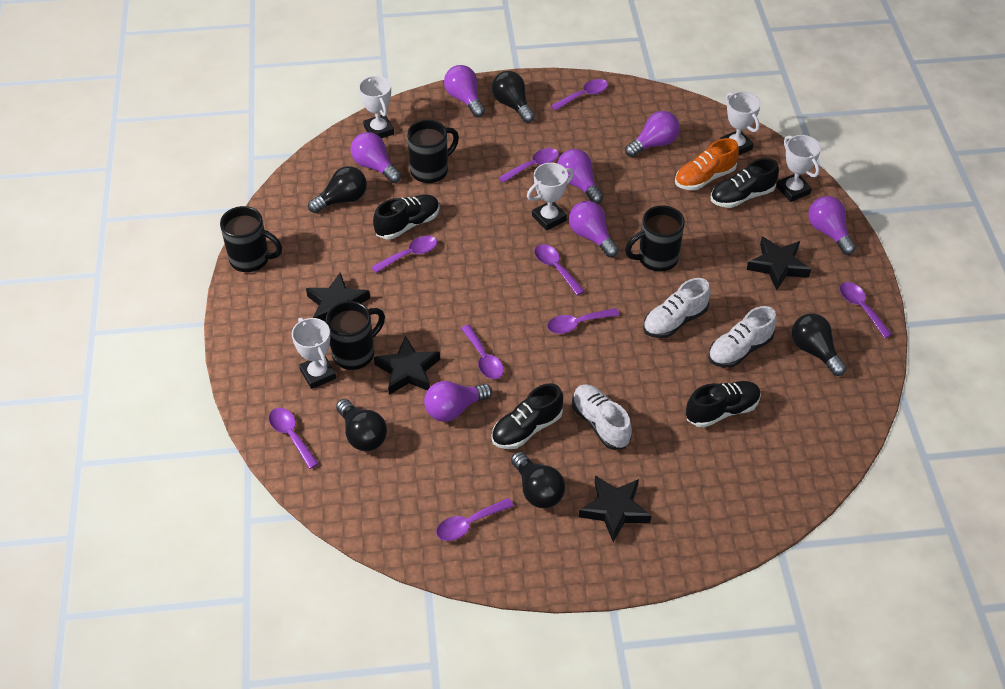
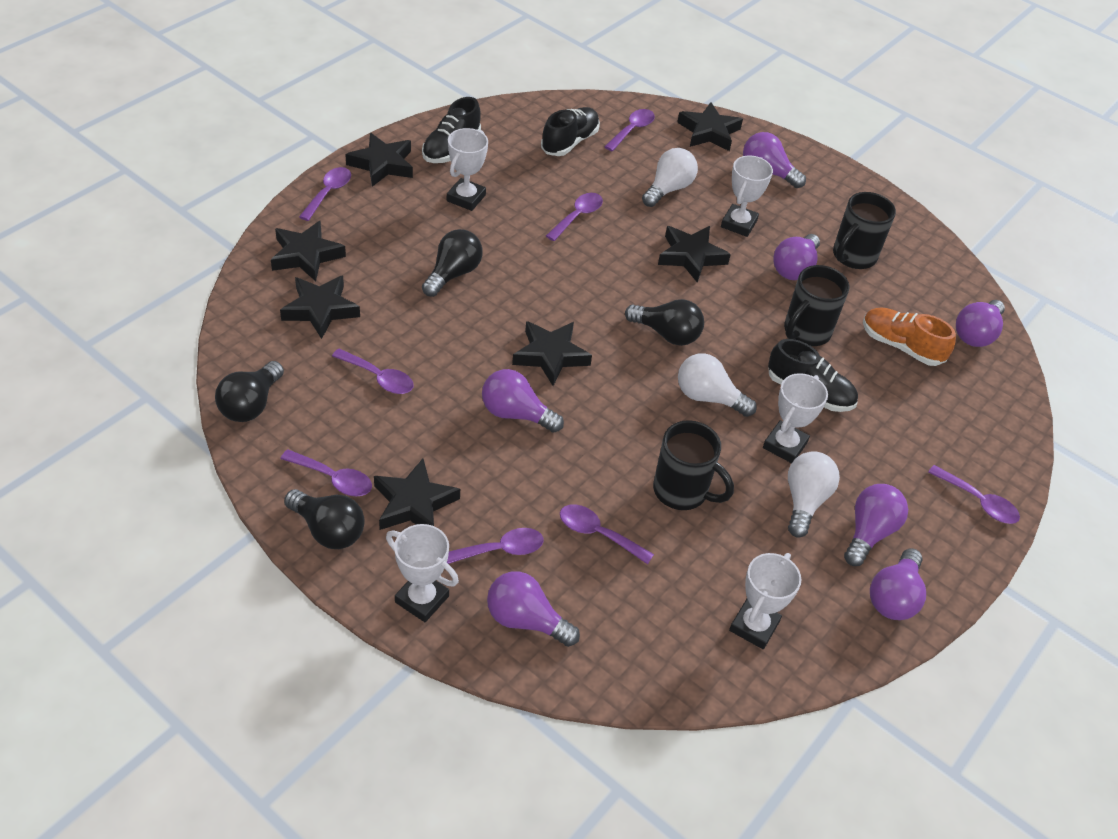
black light bulb: 5 -> 4
black mug: 4 -> 3
black shoe: 4 -> 3
black star: 4 -> 7
purple spoon: 9 -> 8
white light bulb: 0 -> 3
white shoe: 3 -> 0

